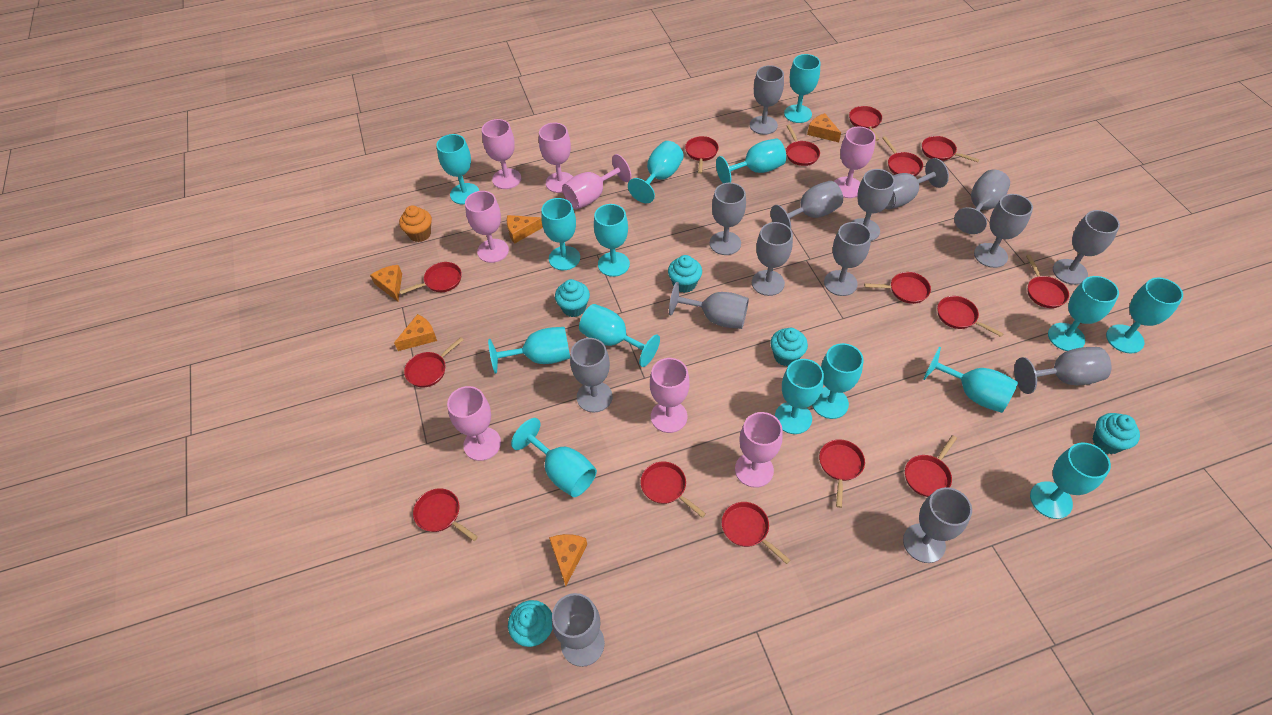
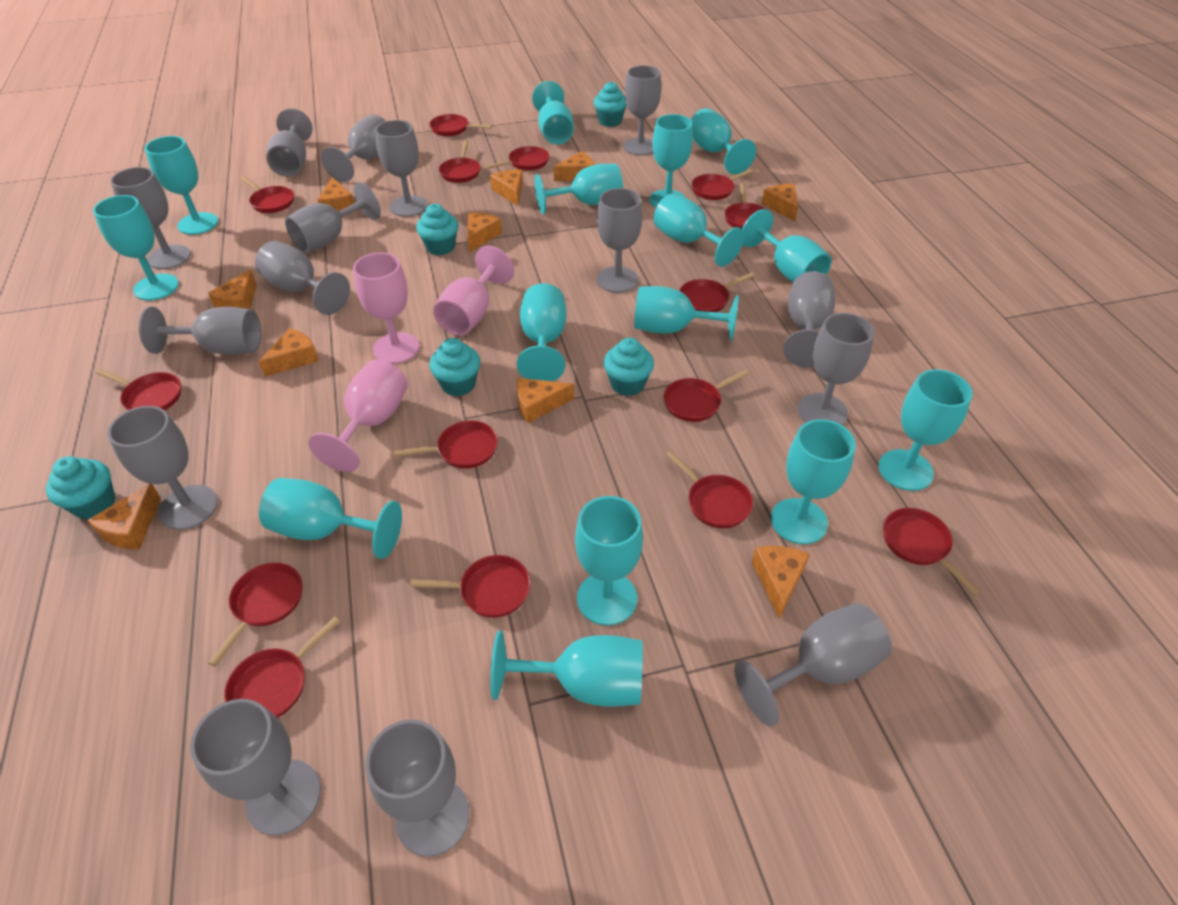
orange cheese: 5 -> 10
orange cupcake: 1 -> 0
pink goblet: 8 -> 3

